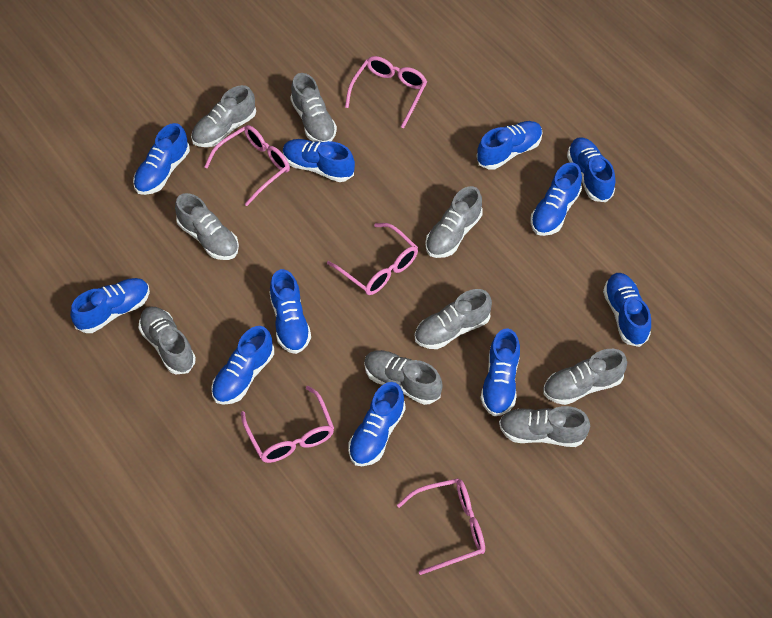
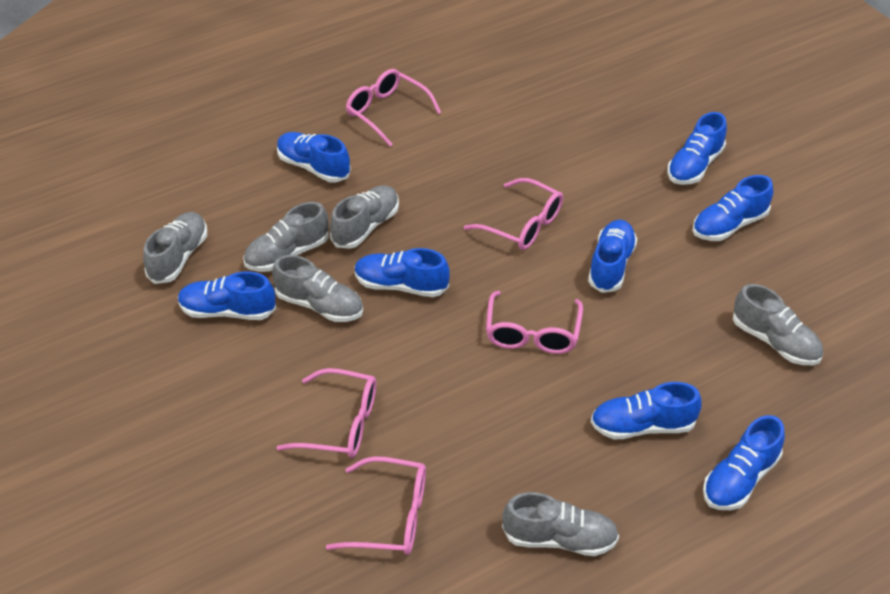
blue shoe: 11 -> 8
grey shoe: 9 -> 6

